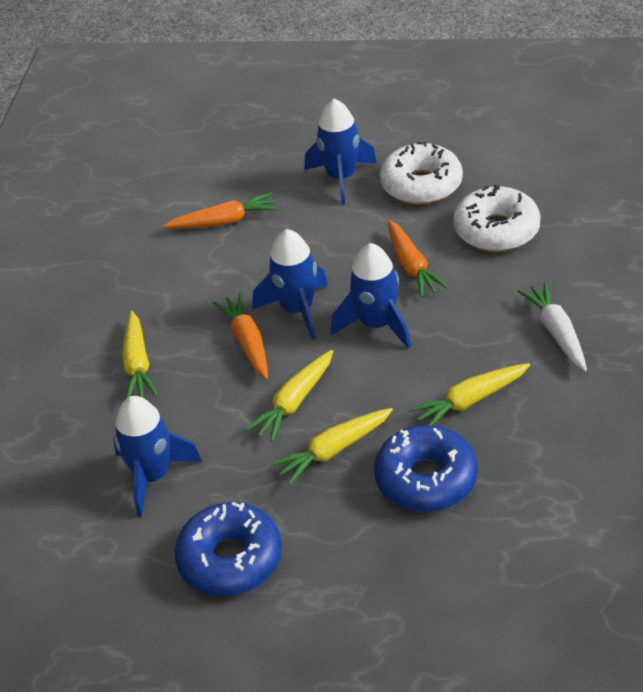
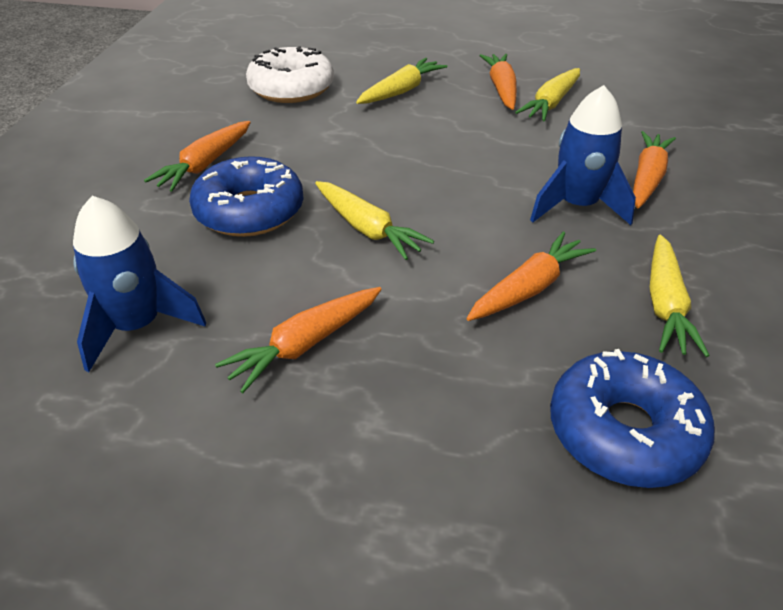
blue rocket: 4 -> 2
orange carrot: 3 -> 5
white carrot: 1 -> 0
white donut: 2 -> 1

